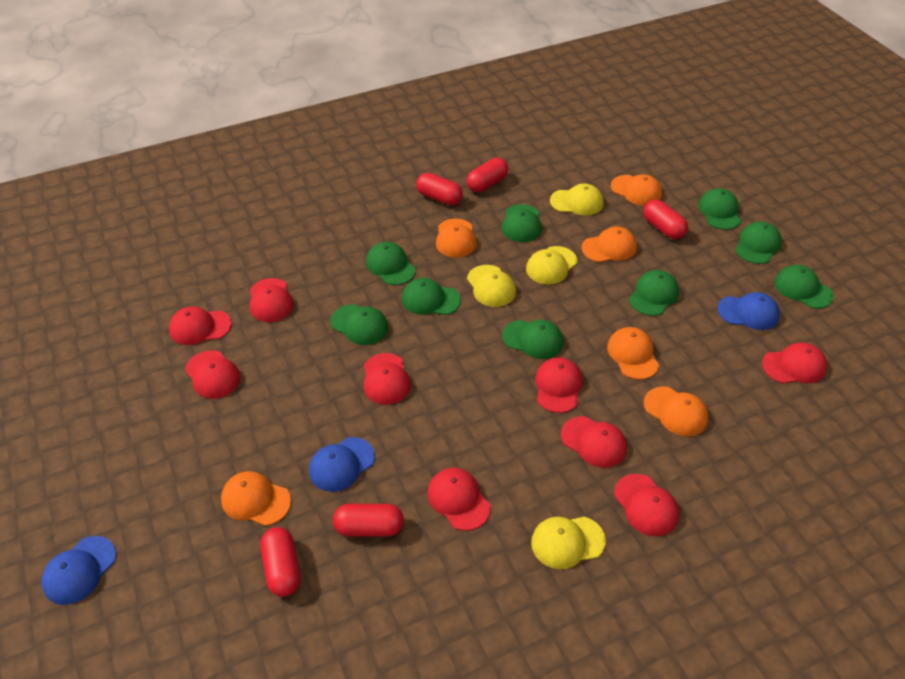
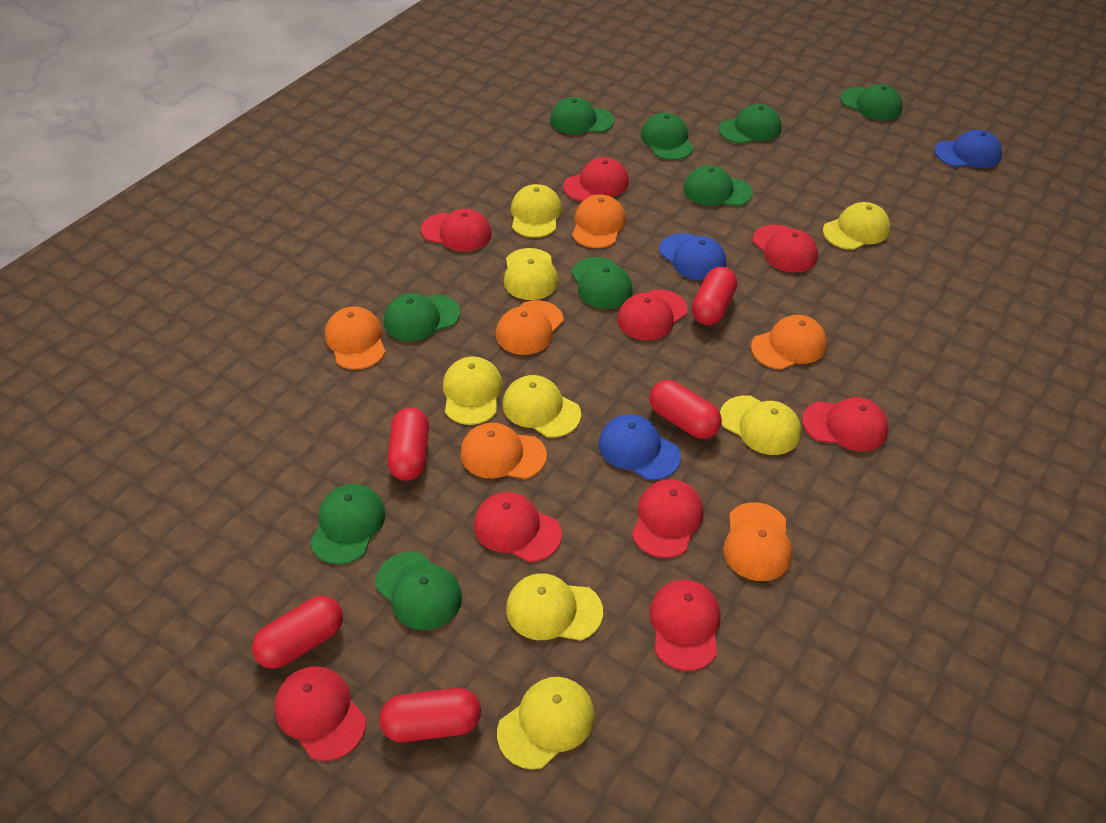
yellow cap: 4 -> 8

